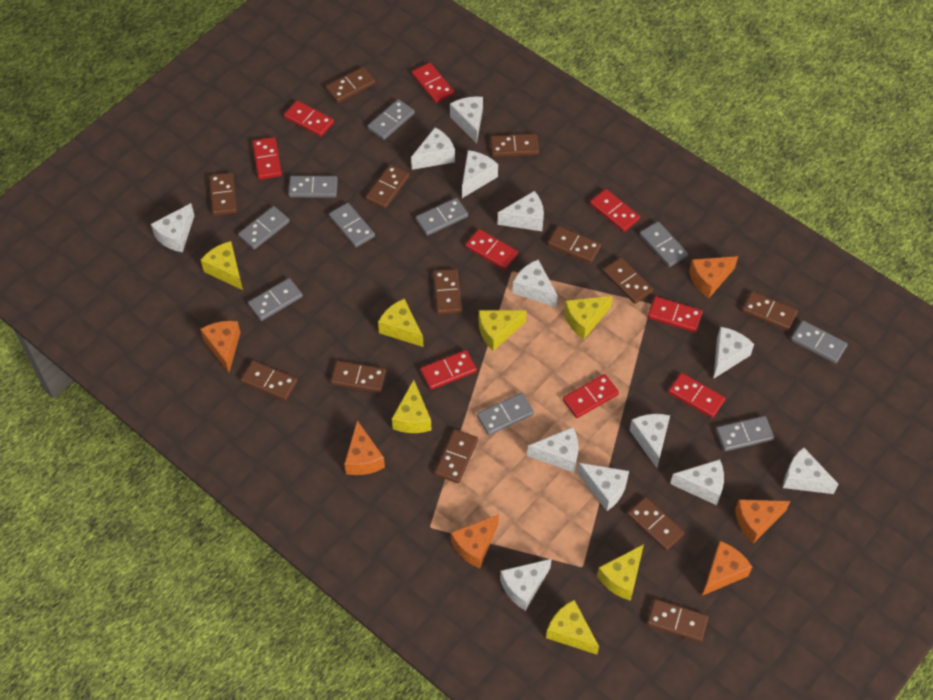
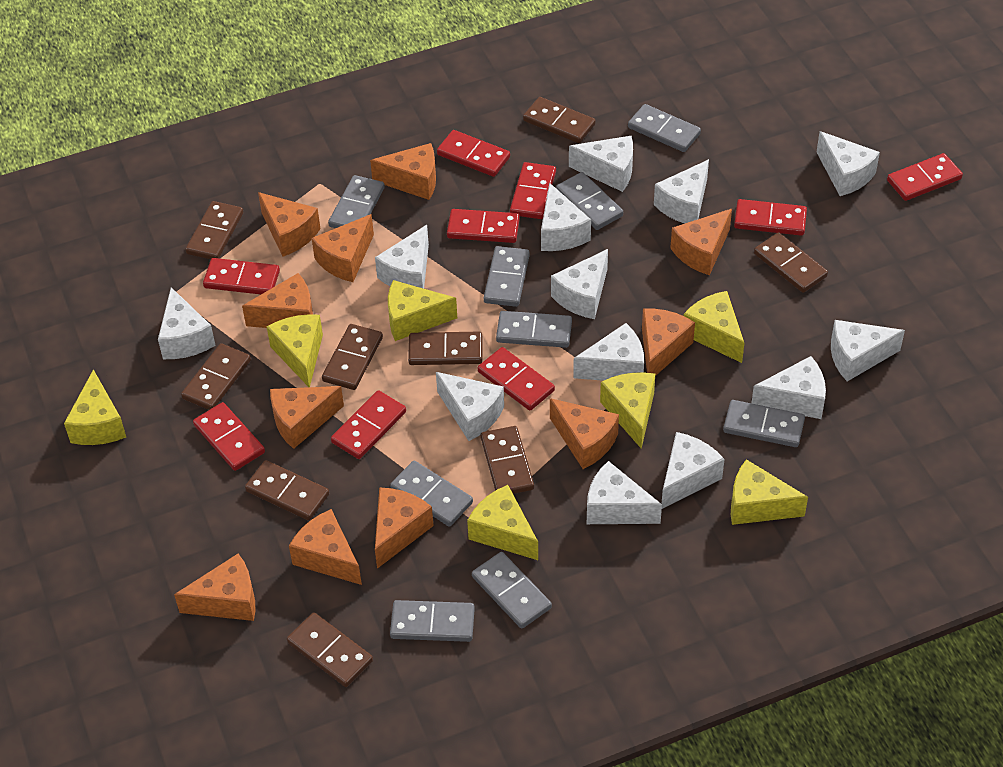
brown domino: 13 -> 9
grey domino: 10 -> 9
orange cheese: 6 -> 11

